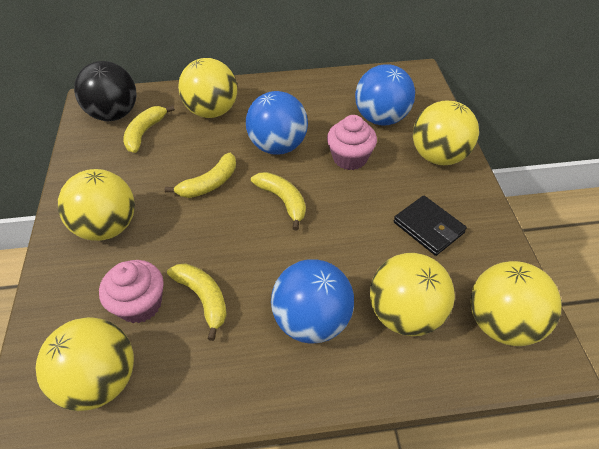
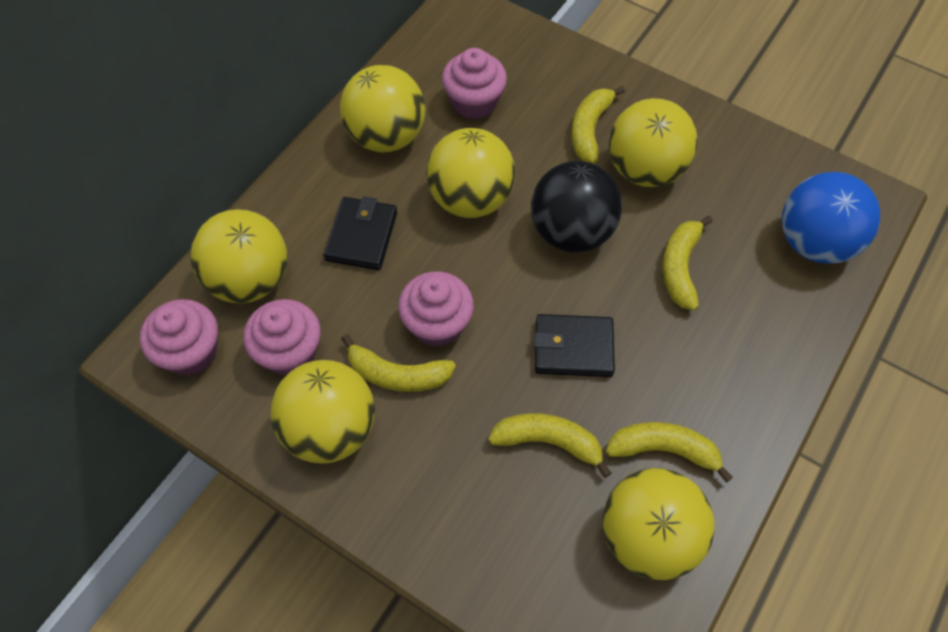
black wallet: 1 -> 2
blue ball: 3 -> 1
pink cupcake: 2 -> 4
yellow banana: 4 -> 5

